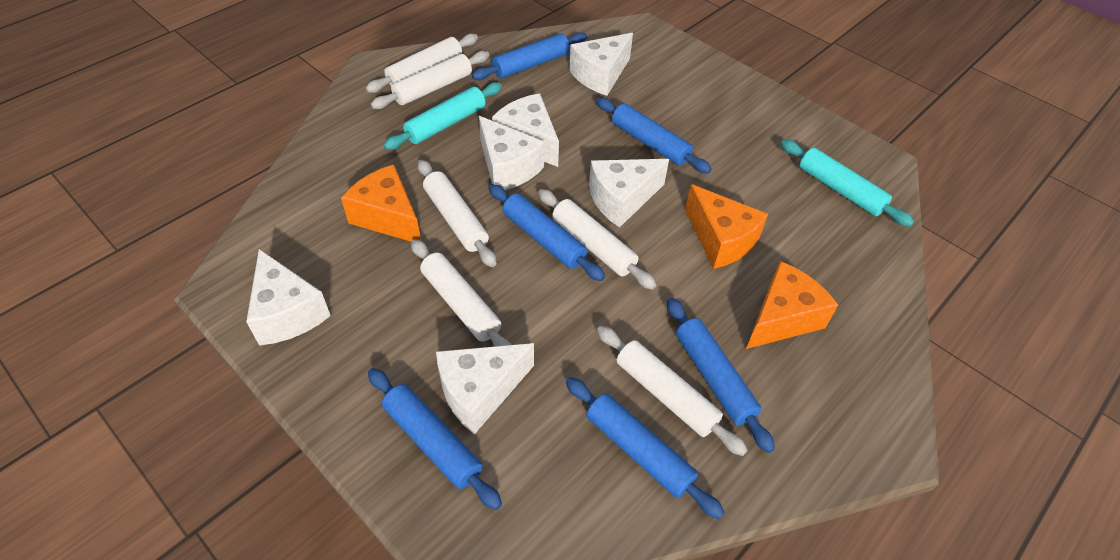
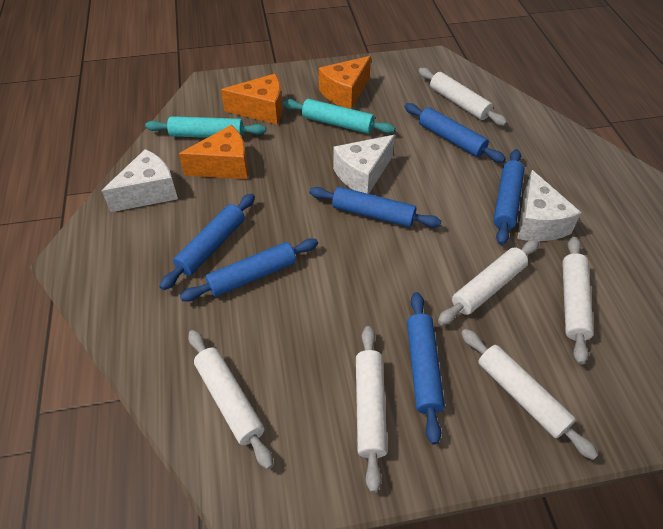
white cheese: 6 -> 3

